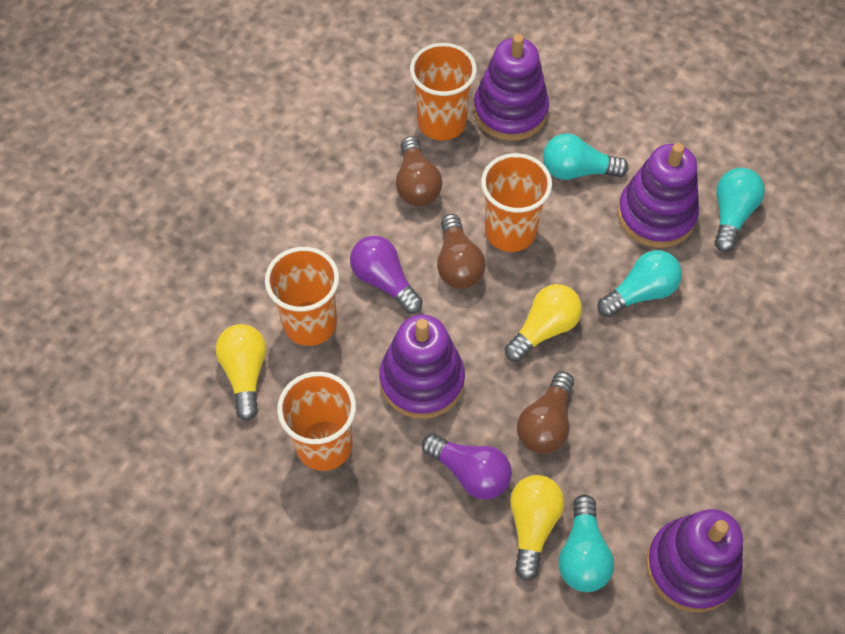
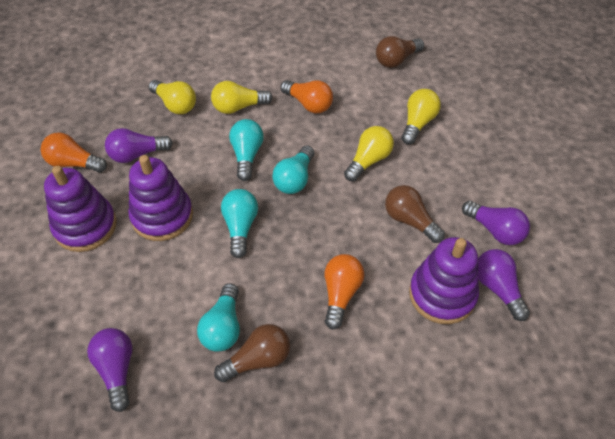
orange cup: 4 -> 0
orange light bulb: 0 -> 3
purple light bulb: 2 -> 4
purple stacking toy: 4 -> 3
yellow light bulb: 3 -> 4

